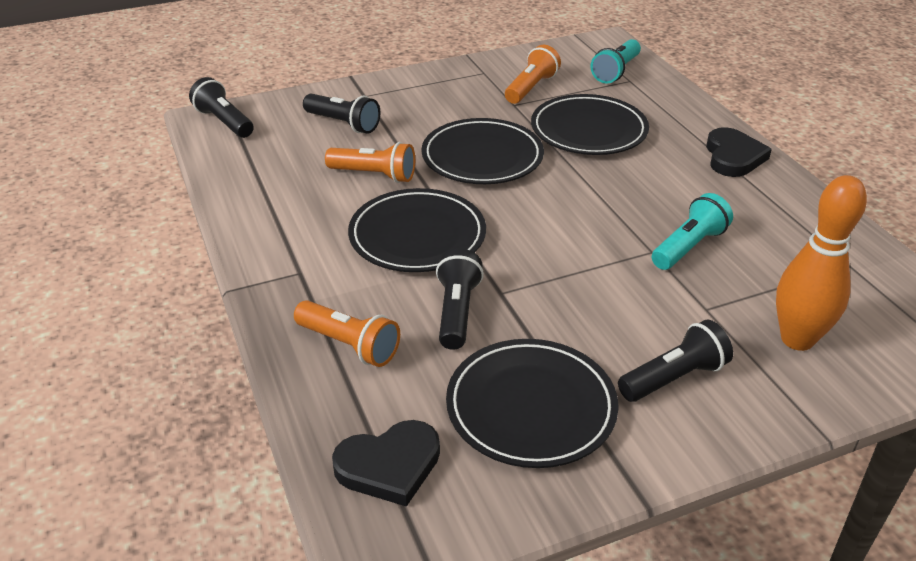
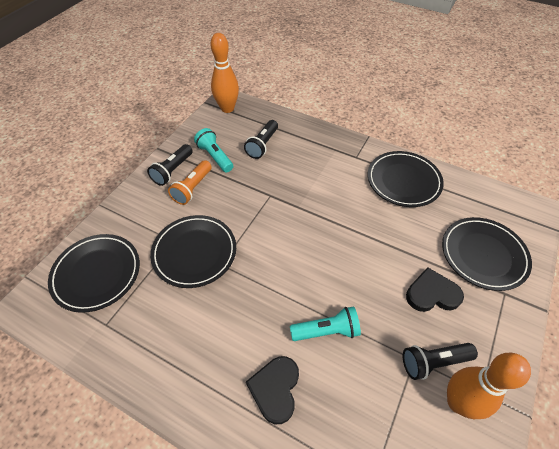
black flashlight: 4 -> 3
orange bowling pin: 1 -> 2
orange flashlight: 3 -> 1

